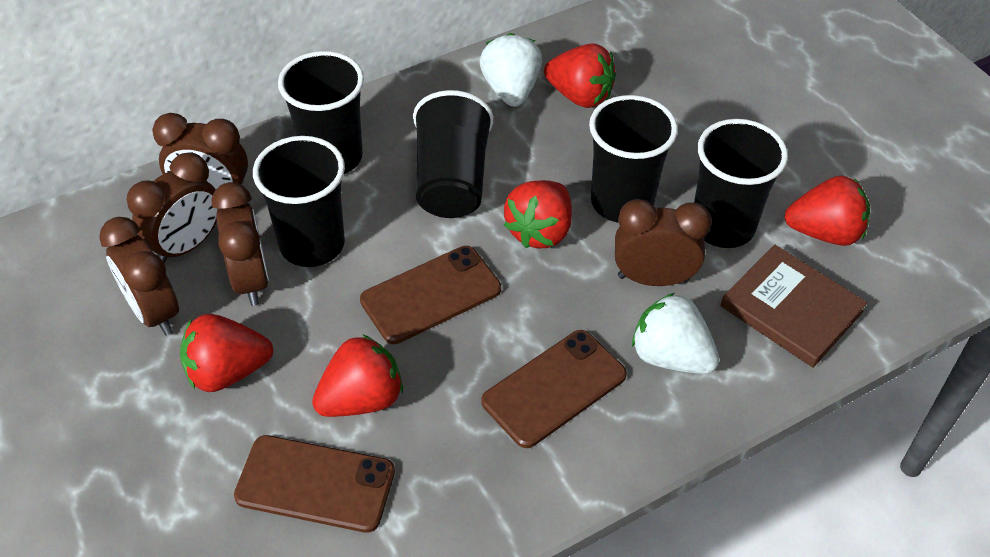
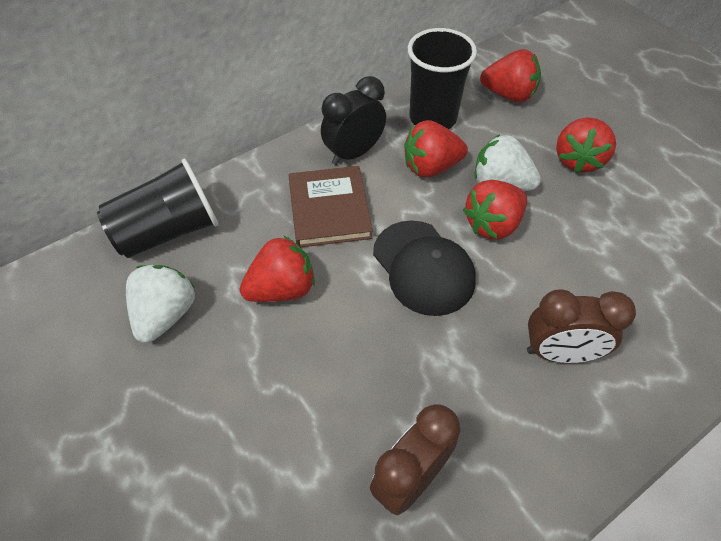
black cap: 0 -> 1
black clock: 0 -> 1
black cup: 5 -> 2
brown clock: 5 -> 2
brown phone: 3 -> 0

